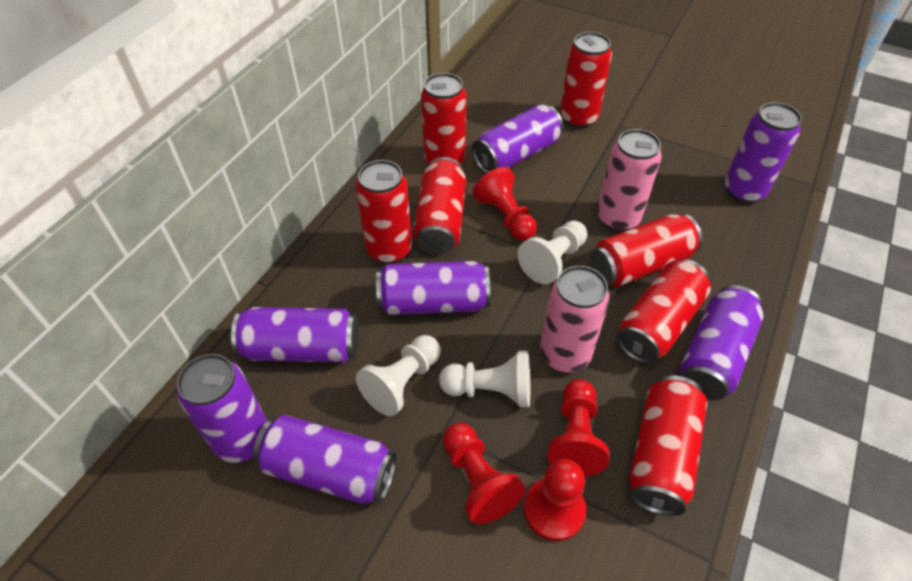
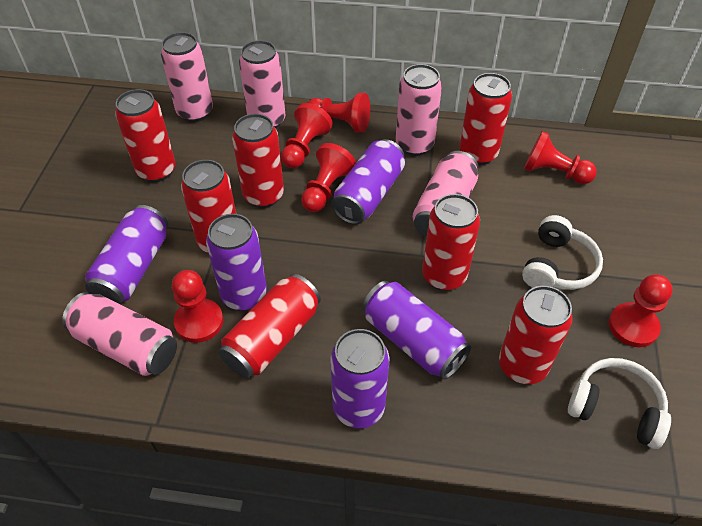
pink can: 2 -> 5
purple can: 7 -> 5
red pawn: 4 -> 6
white headphones: 0 -> 2
white pawn: 3 -> 0

